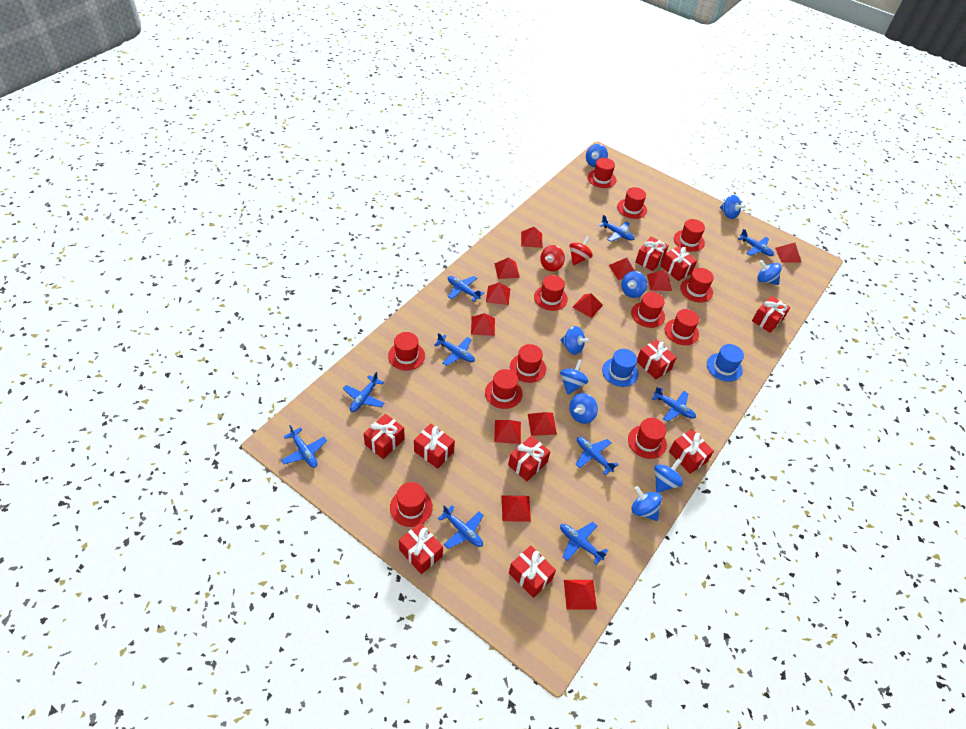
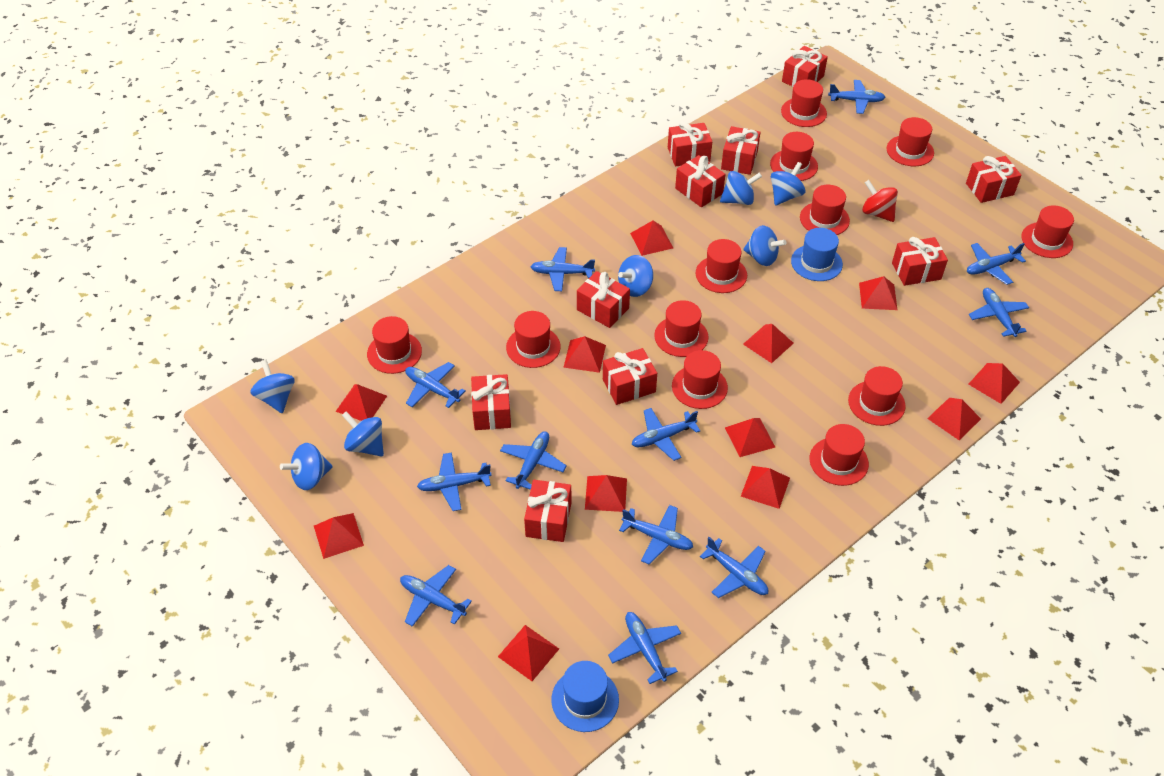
blue plane: 10 -> 12
blue spinning top: 9 -> 7
red spinning top: 2 -> 1

